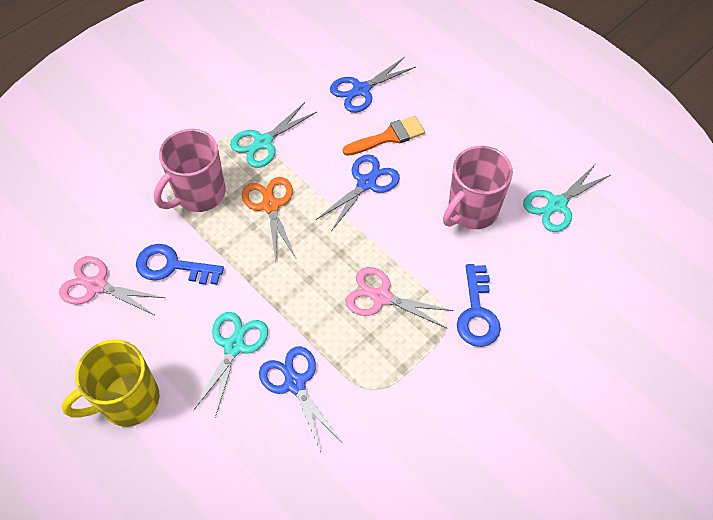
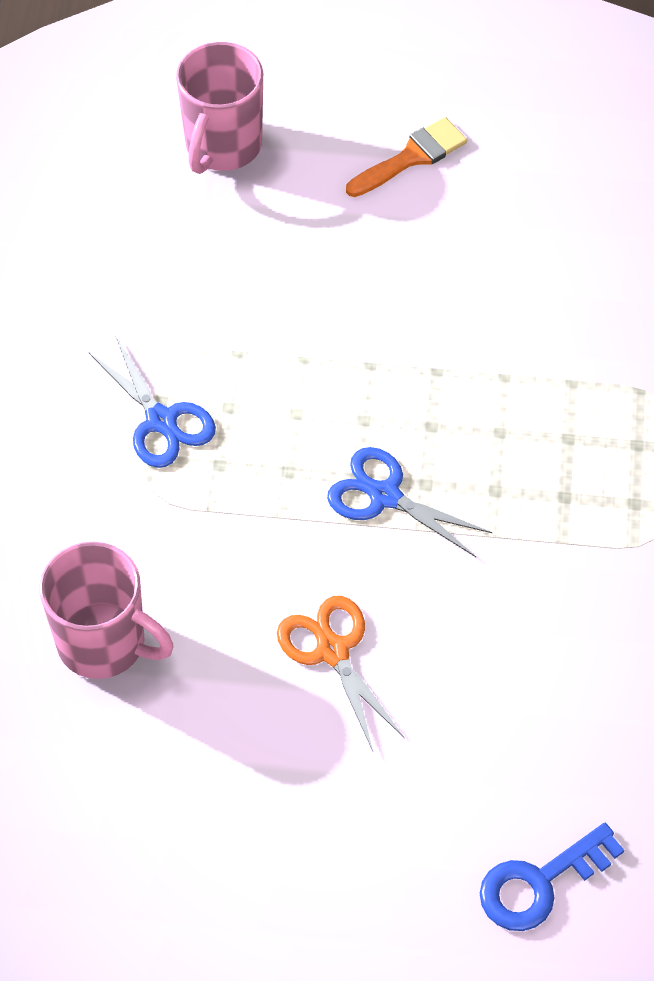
blue key: 2 -> 1
blue scissors: 3 -> 2
pink scissors: 2 -> 0
turquoise scissors: 3 -> 0
yellow mug: 1 -> 0

